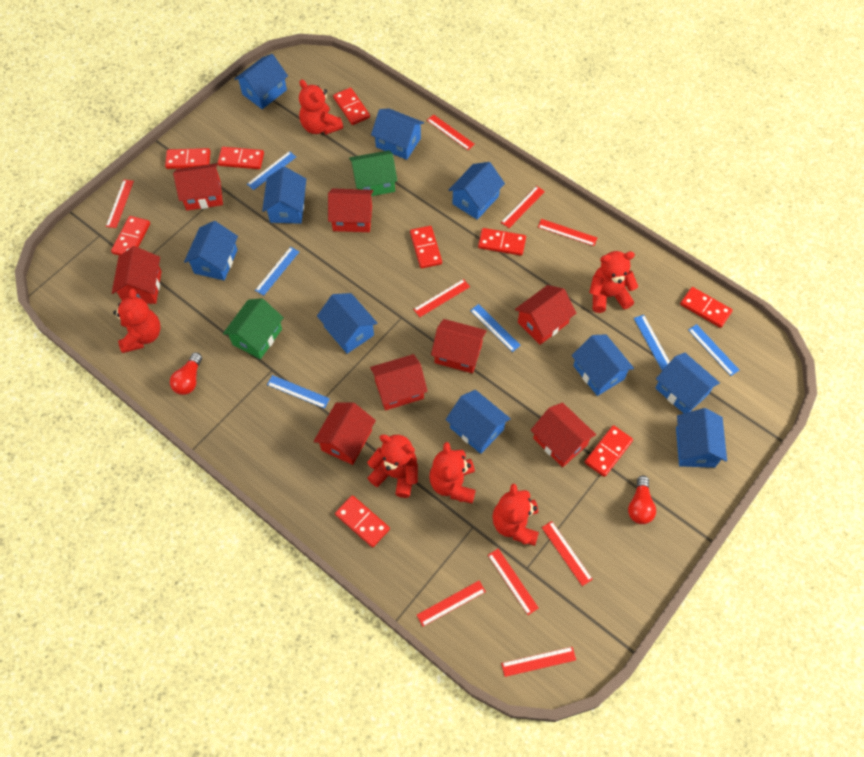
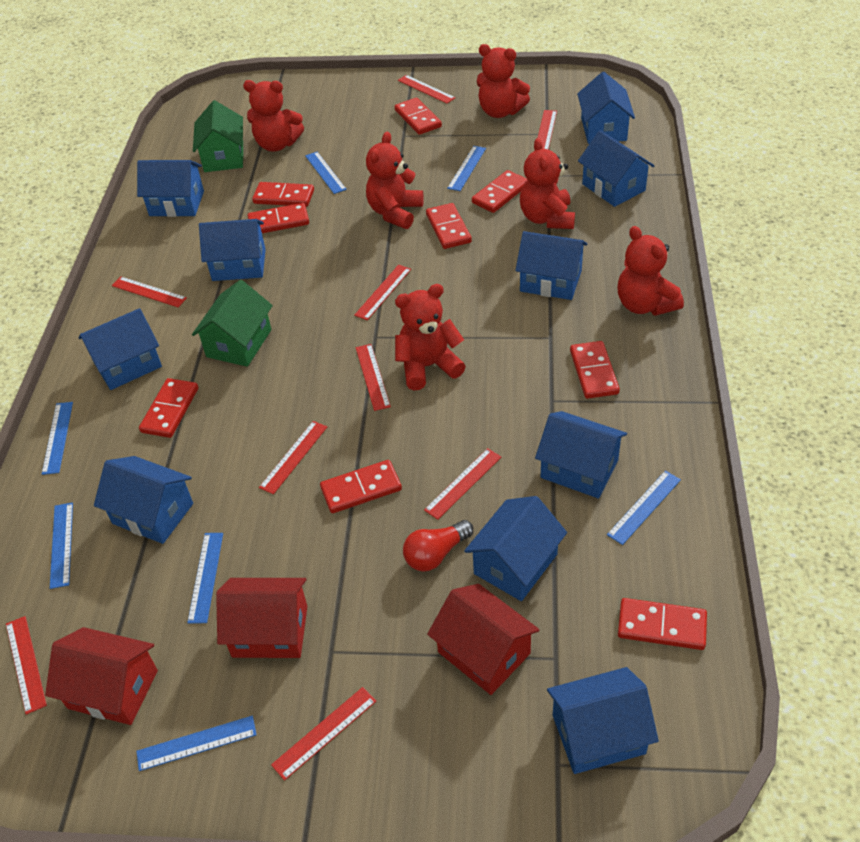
blue ruler: 6 -> 7
red house: 8 -> 3
red light bulb: 2 -> 1

